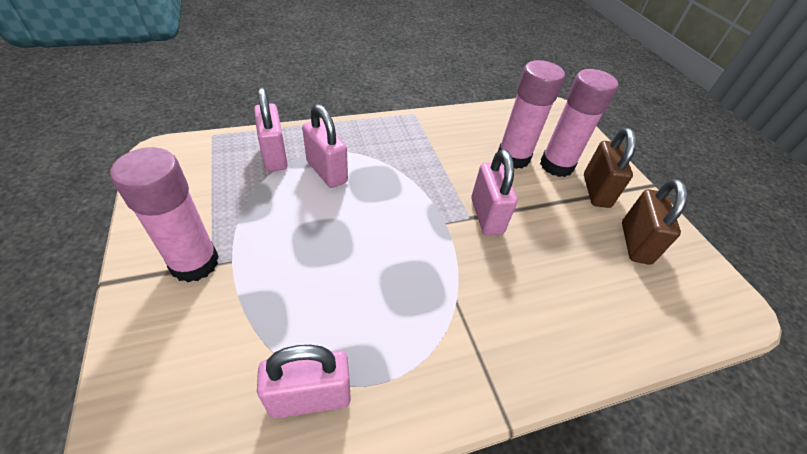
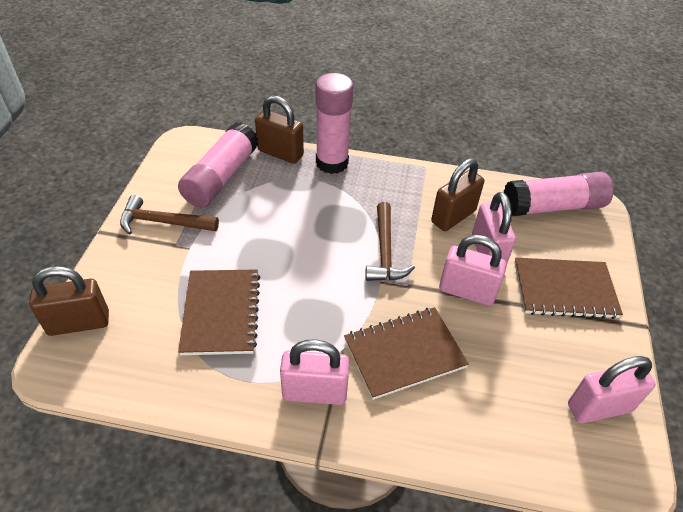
brown hammer: 0 -> 2
brown notebook: 0 -> 3
brown padlock: 2 -> 3

